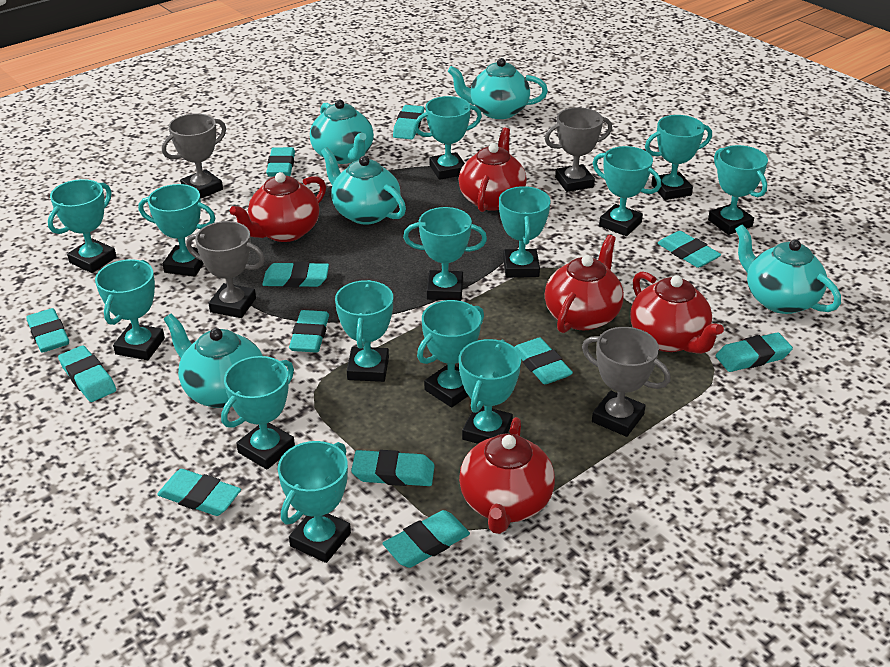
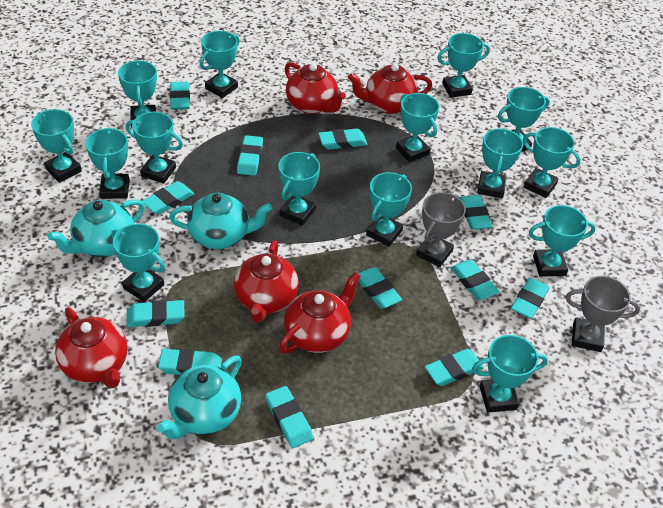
grey trophy: 4 -> 2
turquoise teapot: 5 -> 3
turquoise trophy: 14 -> 15

